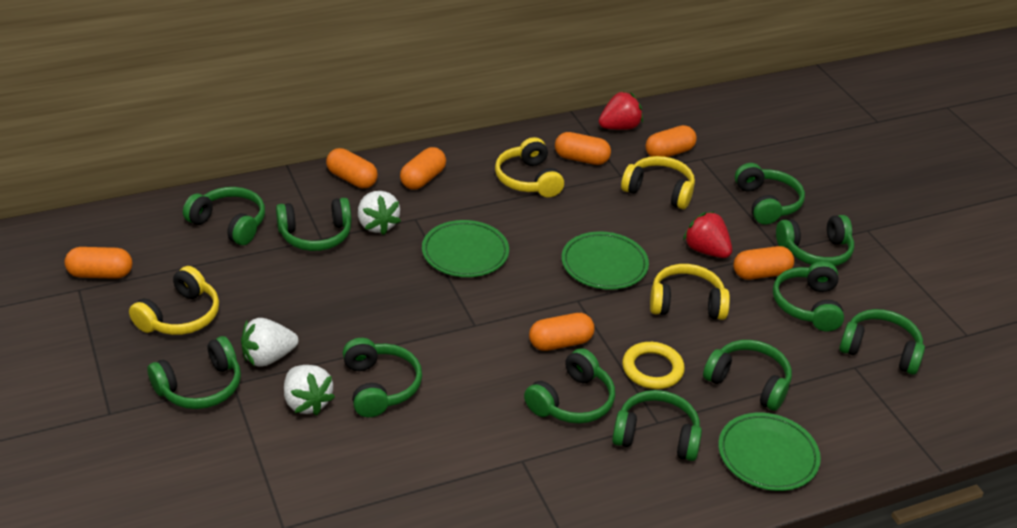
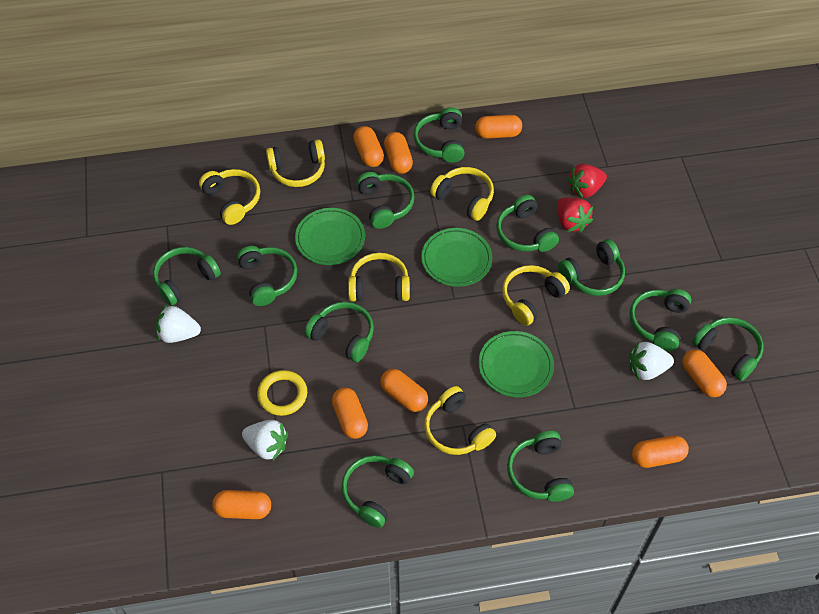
orange capsule: 7 -> 8
yellow headphones: 4 -> 6

